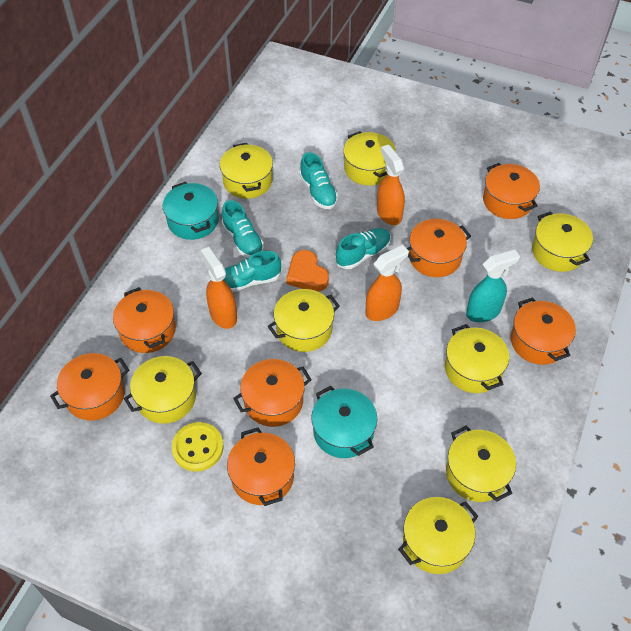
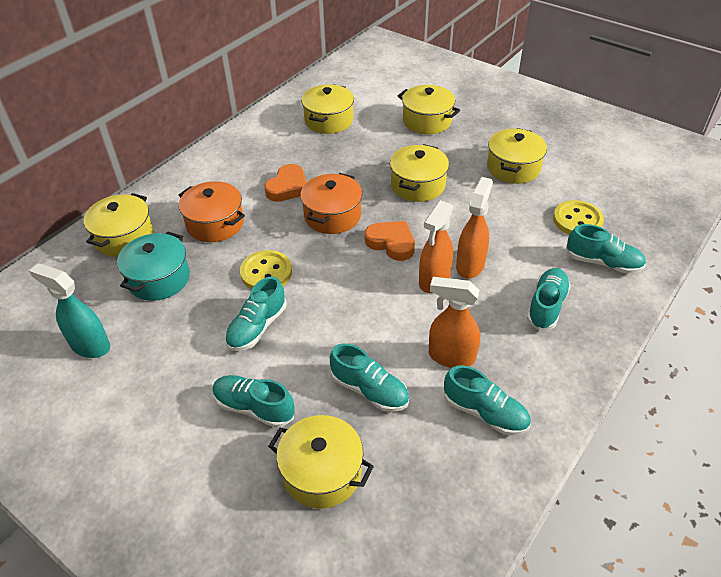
orange heart: 1 -> 2
orange pot: 7 -> 2
turquoise pot: 2 -> 1
turquoise shoe: 4 -> 6
yellow button: 1 -> 2
yellow pot: 8 -> 6

